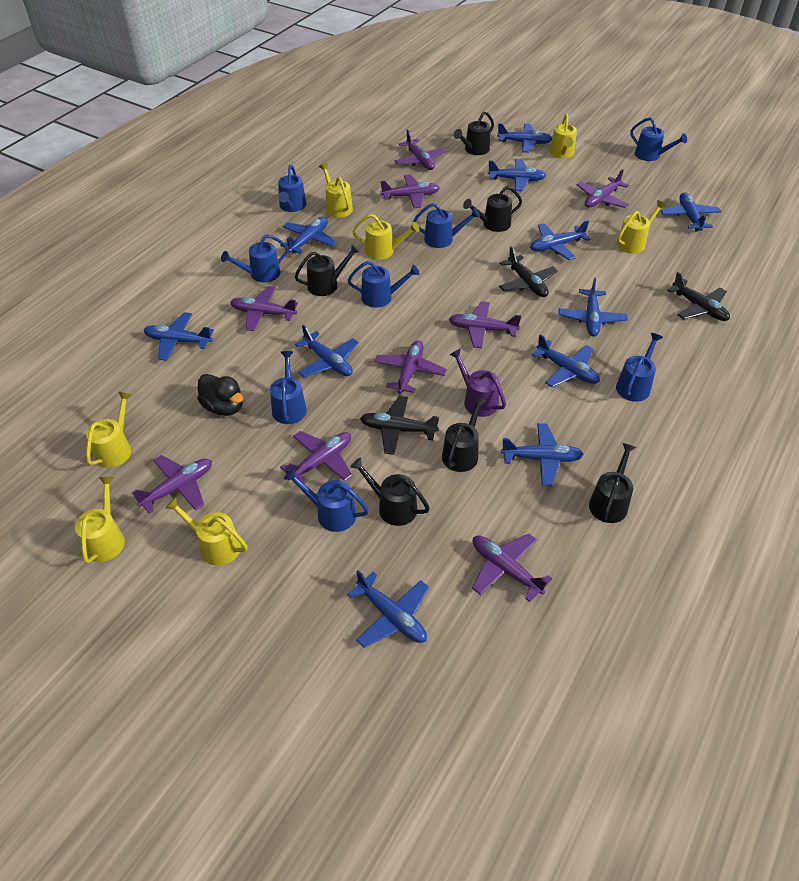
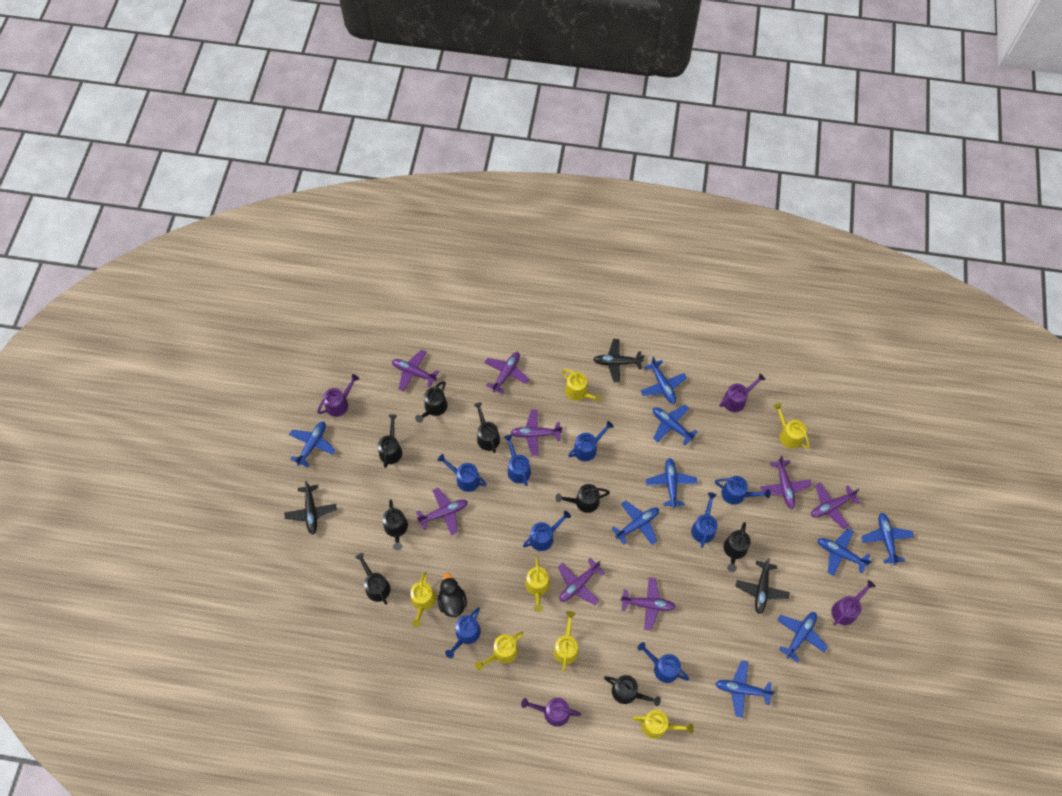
black watering can: 6 -> 8
blue plane: 11 -> 9
purple plane: 9 -> 8
purple watering can: 1 -> 4

